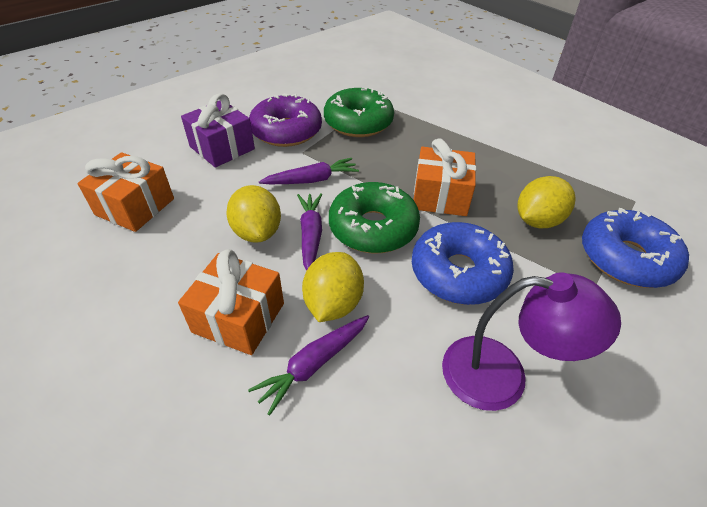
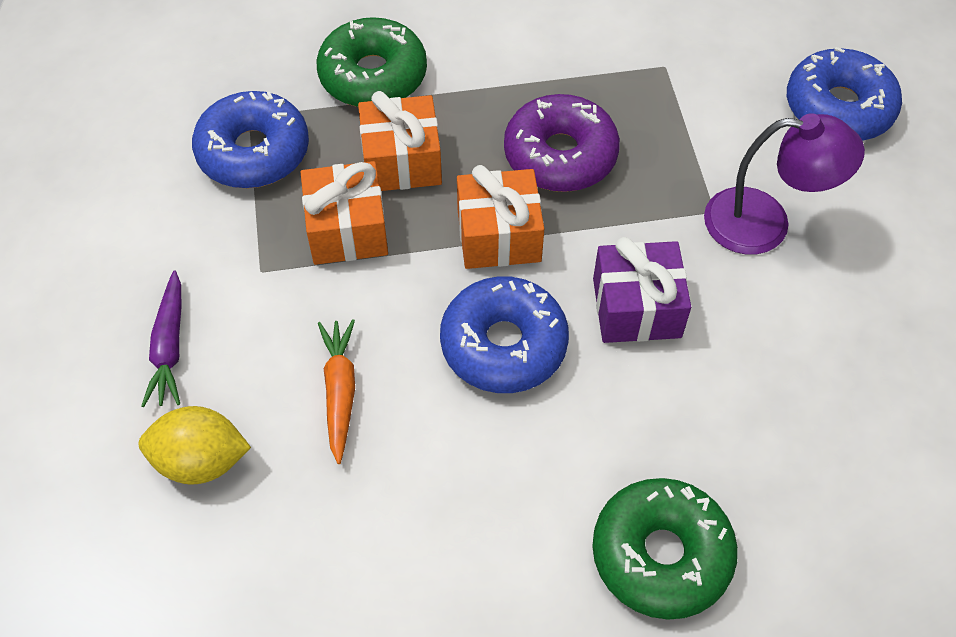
blue donut: 2 -> 3
orange carrot: 0 -> 1
purple carrot: 3 -> 1
yellow lemon: 3 -> 1

